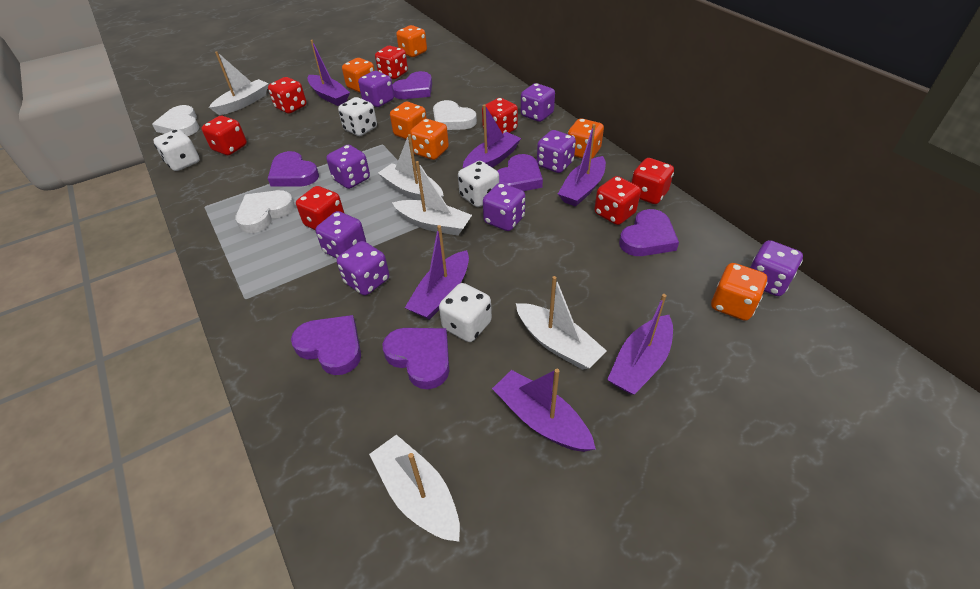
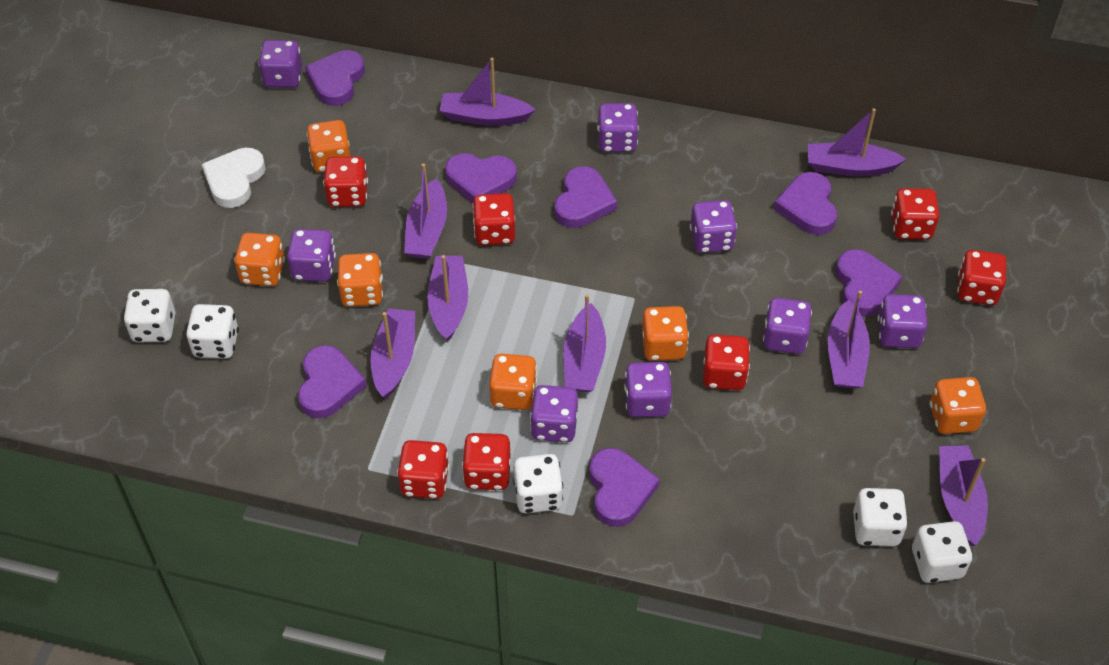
purple boat: 6 -> 8
purple heart: 6 -> 7
white boat: 5 -> 0
white dice: 4 -> 5
white heart: 3 -> 1

